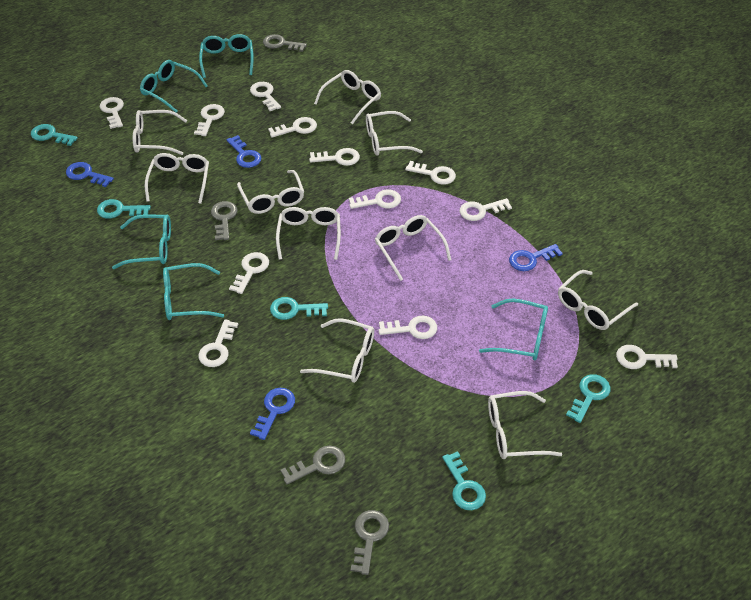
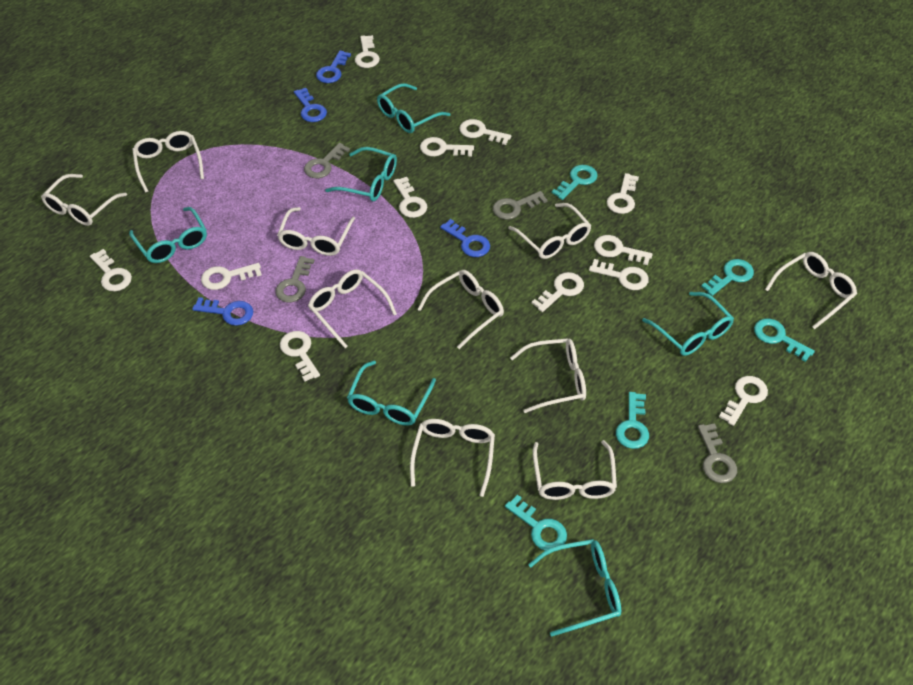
turquoise glasses: 5 -> 6

